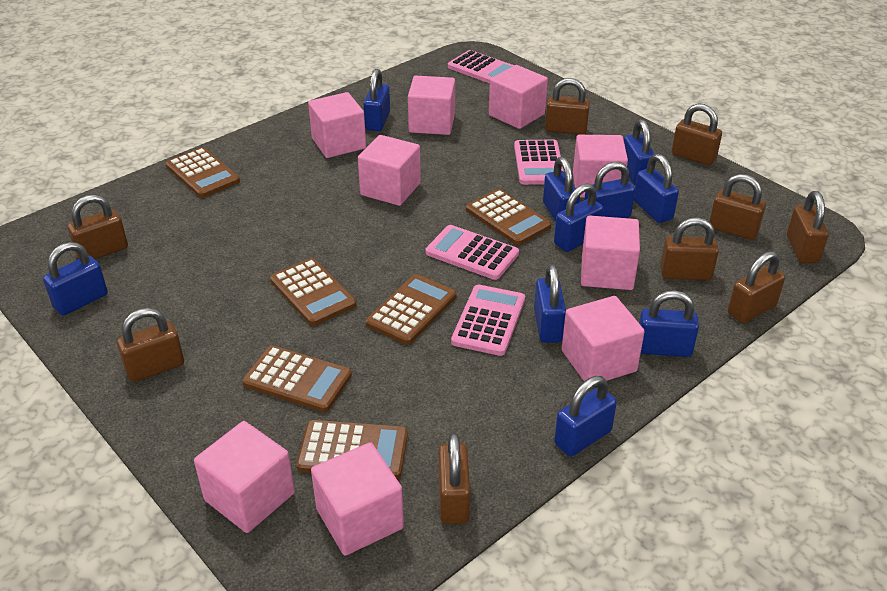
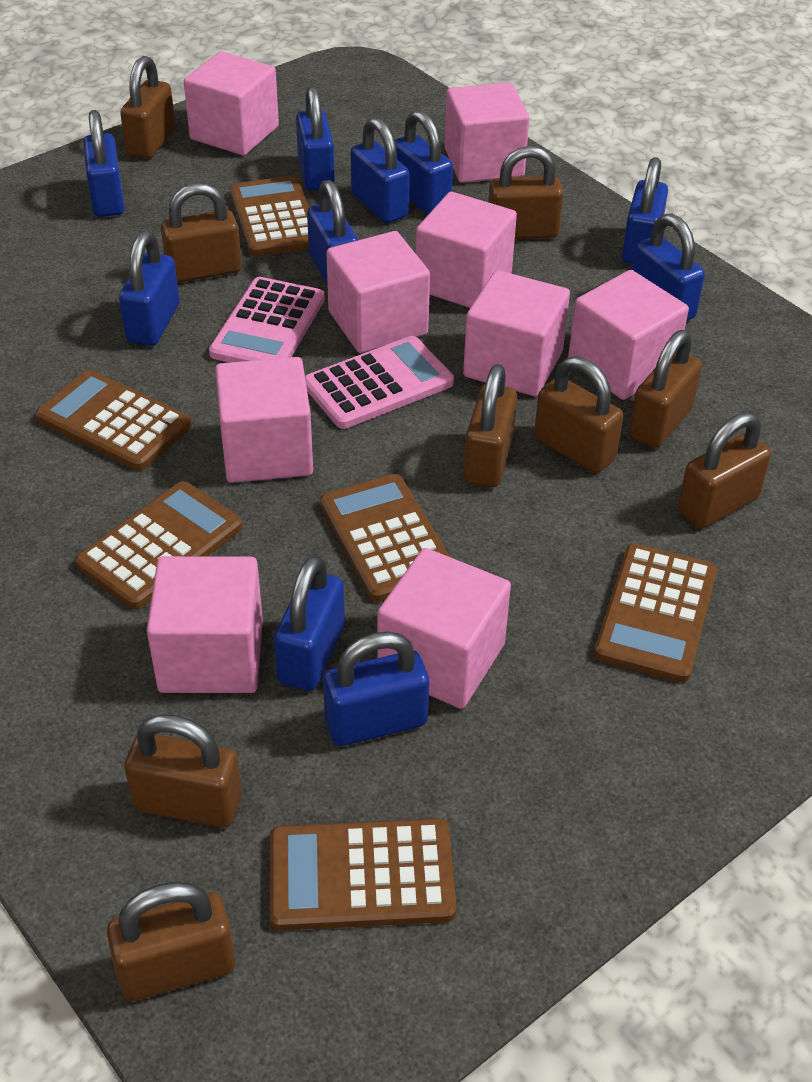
pink calculator: 4 -> 2

